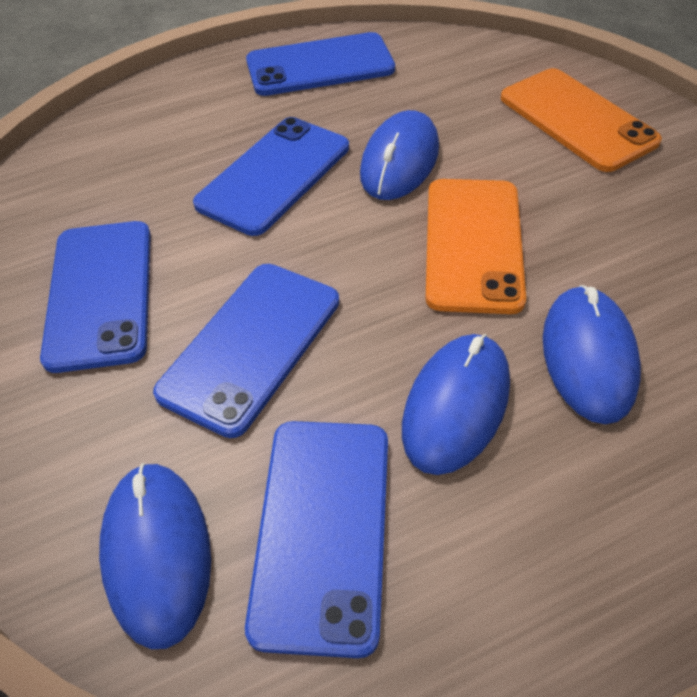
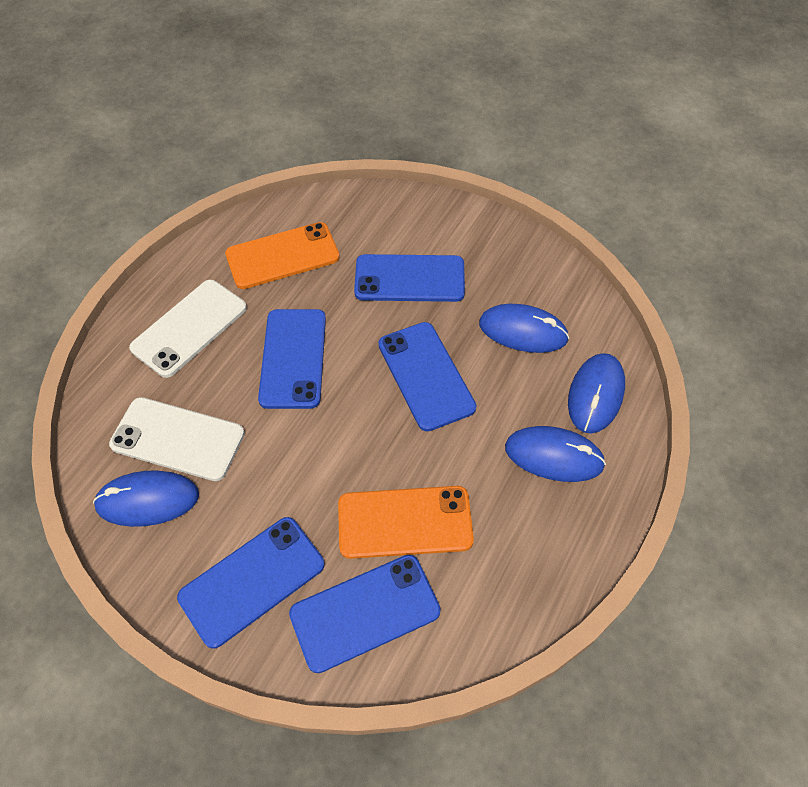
white phone: 0 -> 2

